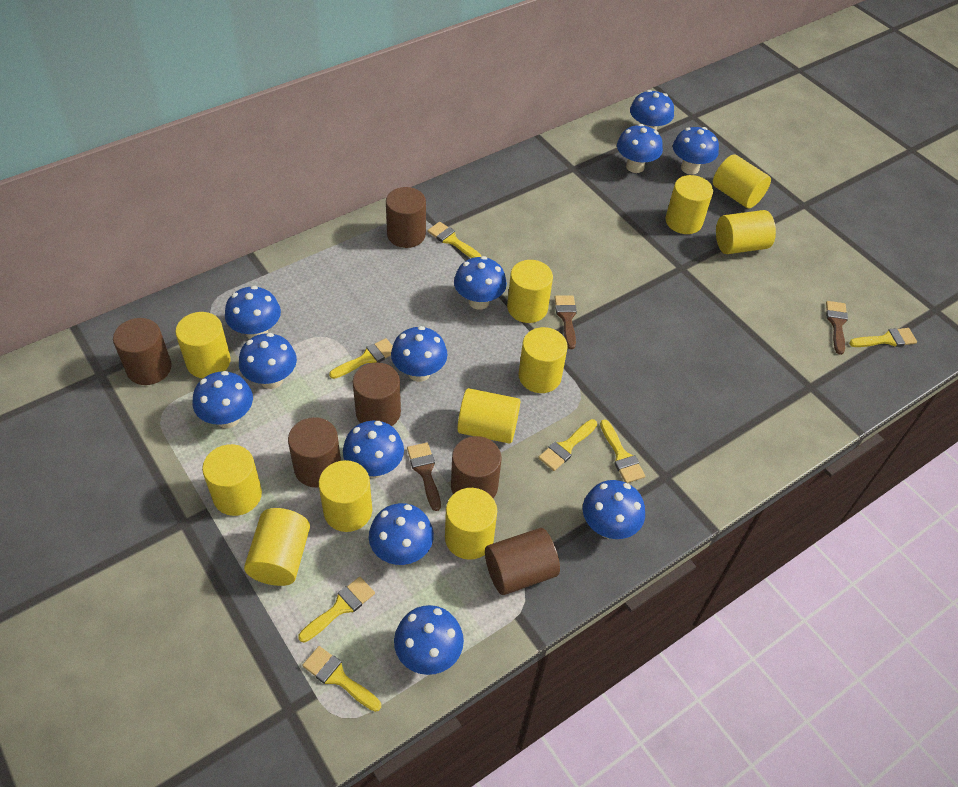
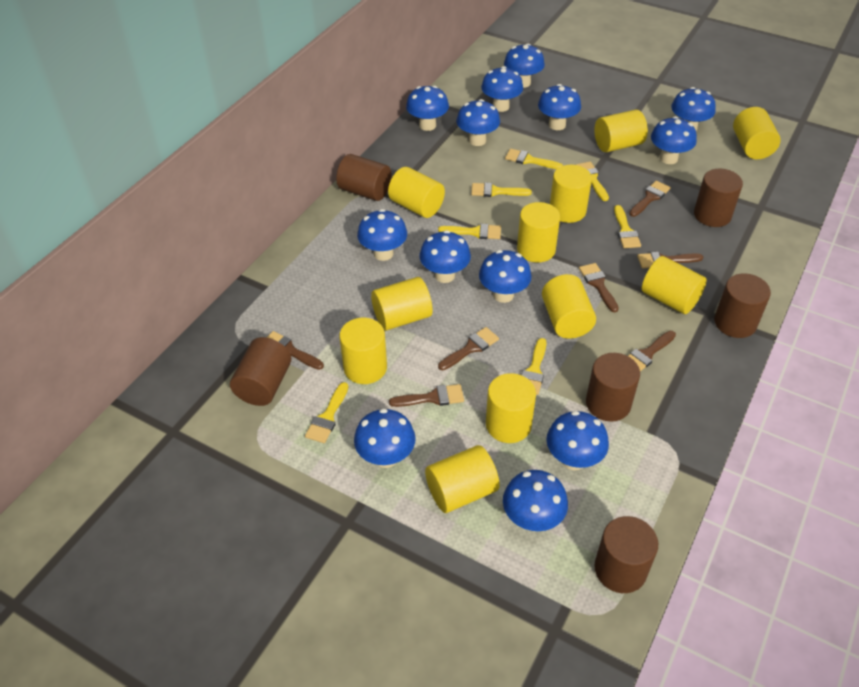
blue mushroom: 12 -> 13
brown brush: 3 -> 7

